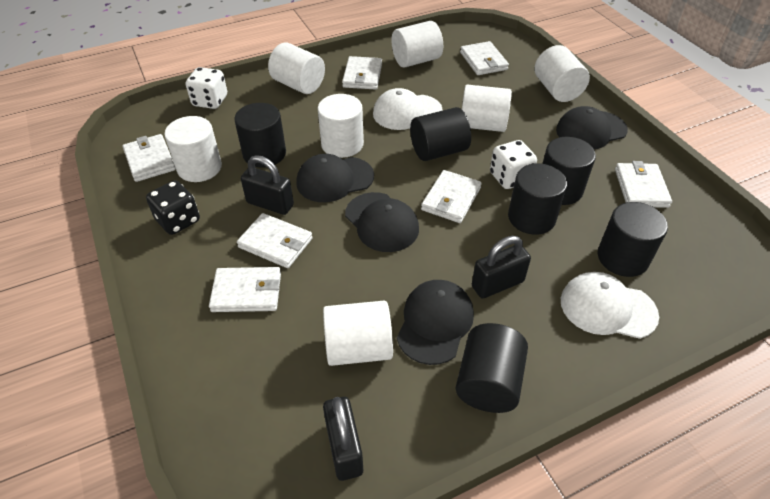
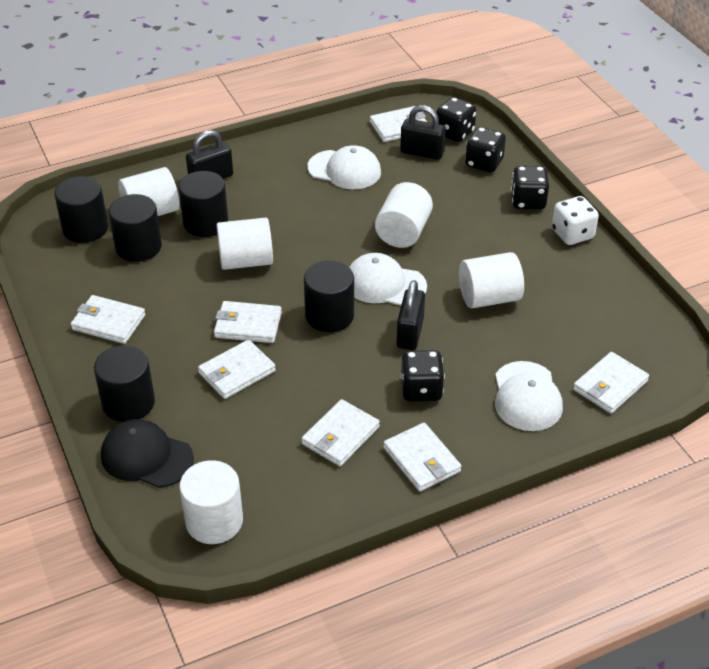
black cap: 4 -> 1
black cylinder: 6 -> 5
black dice: 1 -> 4
white cap: 2 -> 3
white cylinder: 7 -> 5
white dice: 2 -> 1

